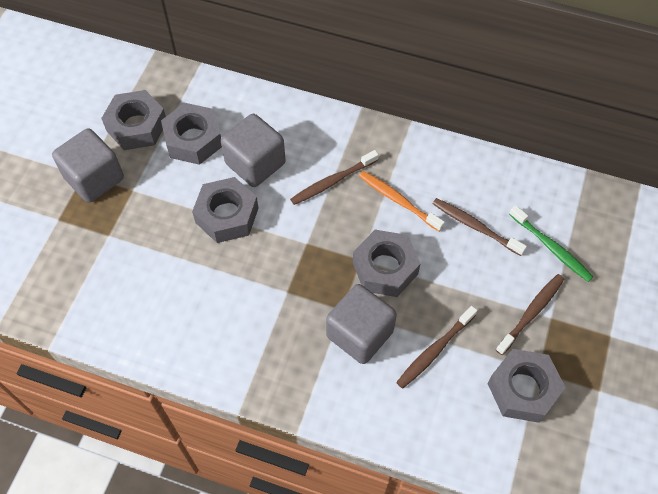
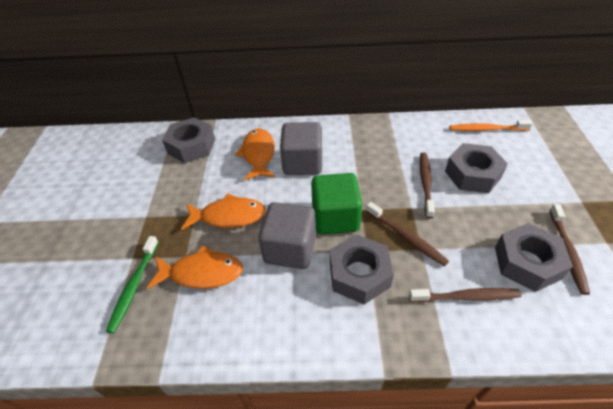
green cube: 0 -> 1
grey cube: 3 -> 2
grey nut: 5 -> 4
orange fish: 0 -> 3

